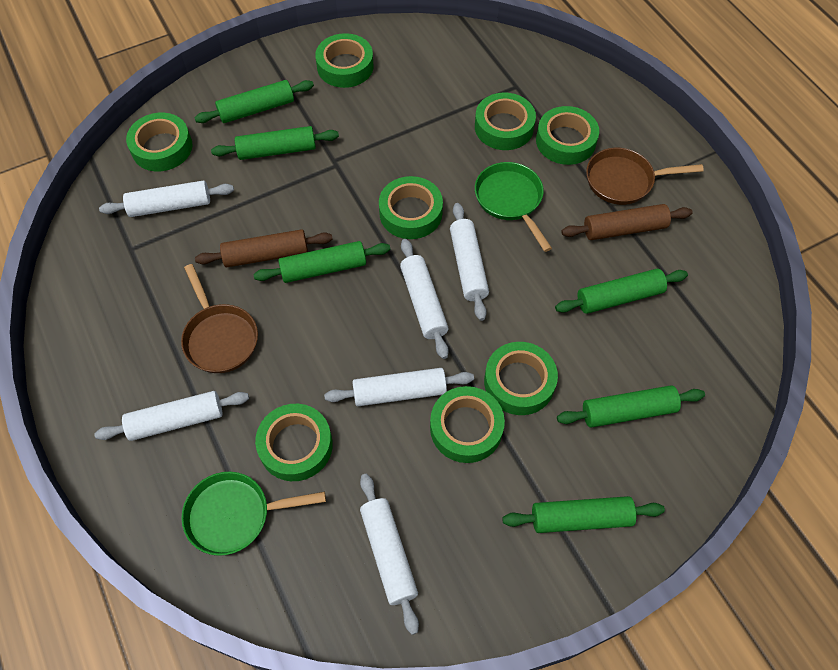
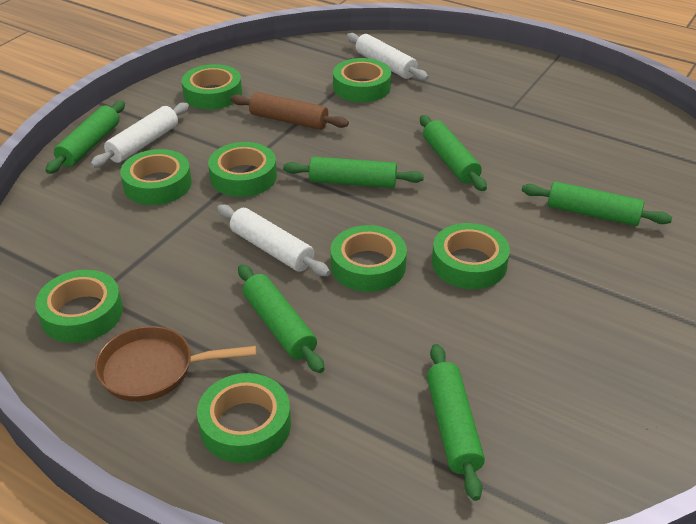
brown pan: 2 -> 1
brown rolling pin: 2 -> 1
green pan: 2 -> 0
white rolling pin: 6 -> 3

